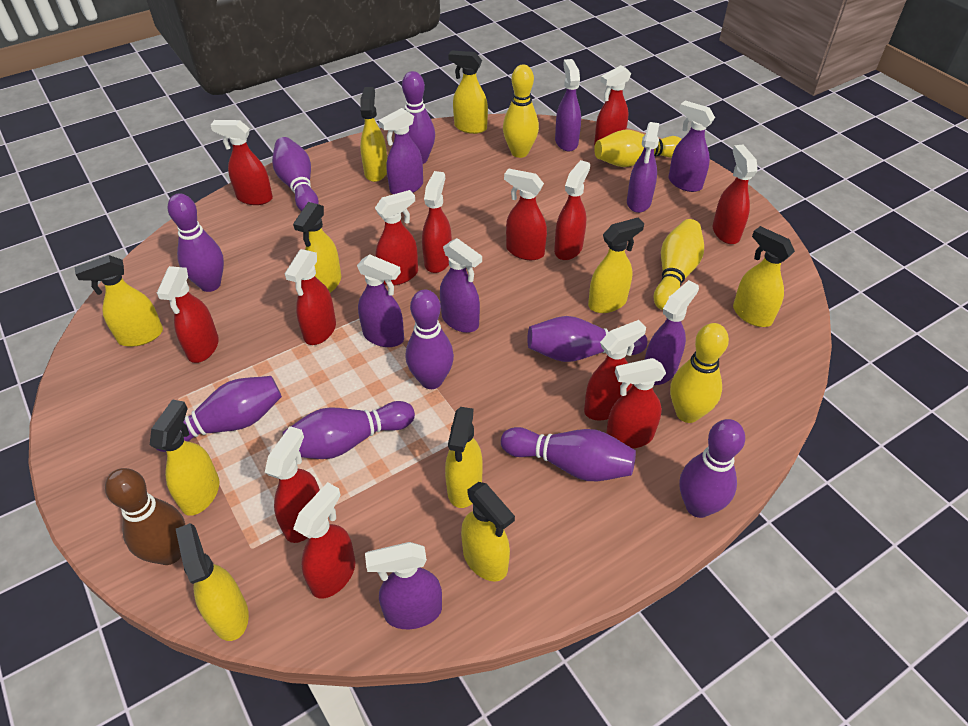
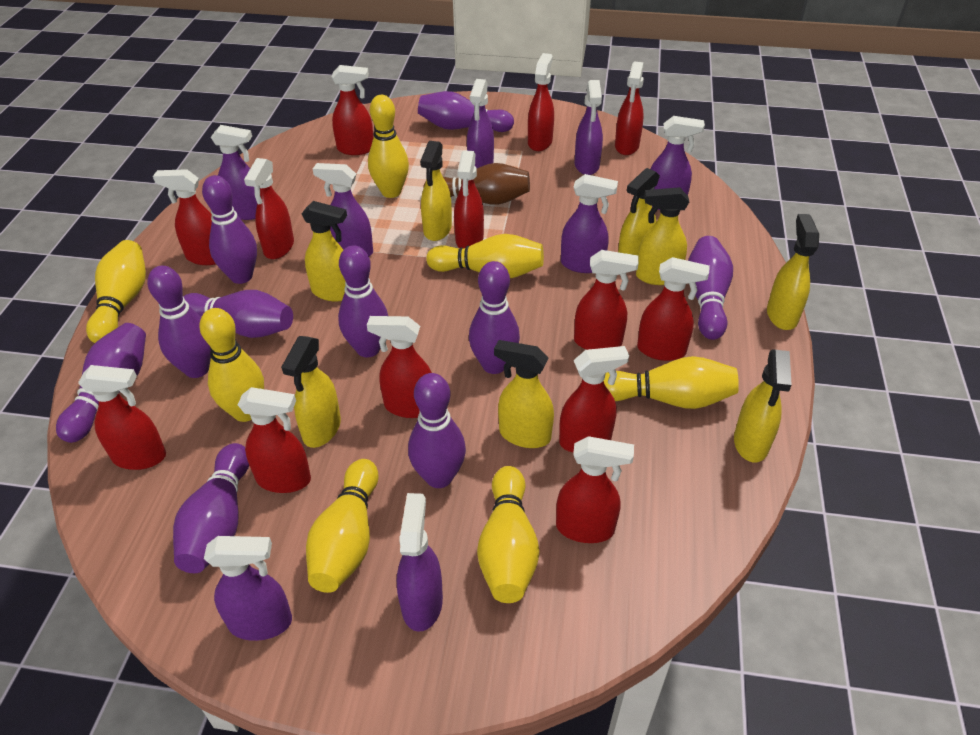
purple bowling pin: 9 -> 10
yellow bowling pin: 4 -> 7
yellow spray bottle: 10 -> 8

